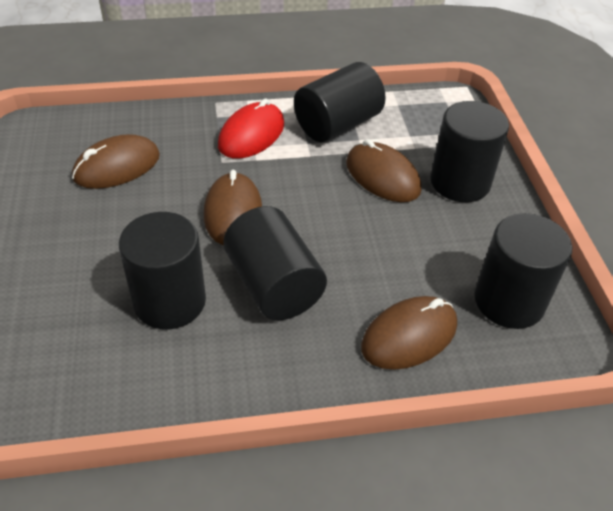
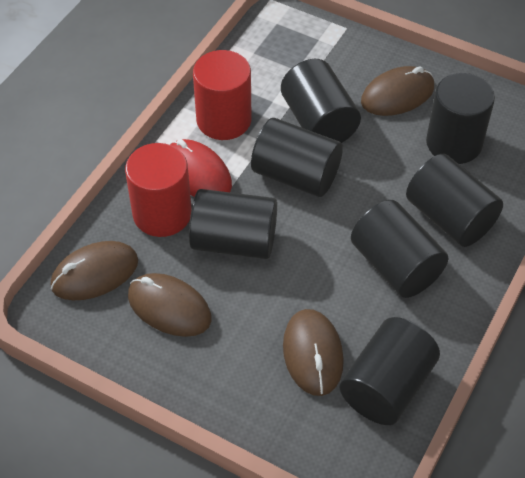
black cylinder: 5 -> 7
red cylinder: 0 -> 2

